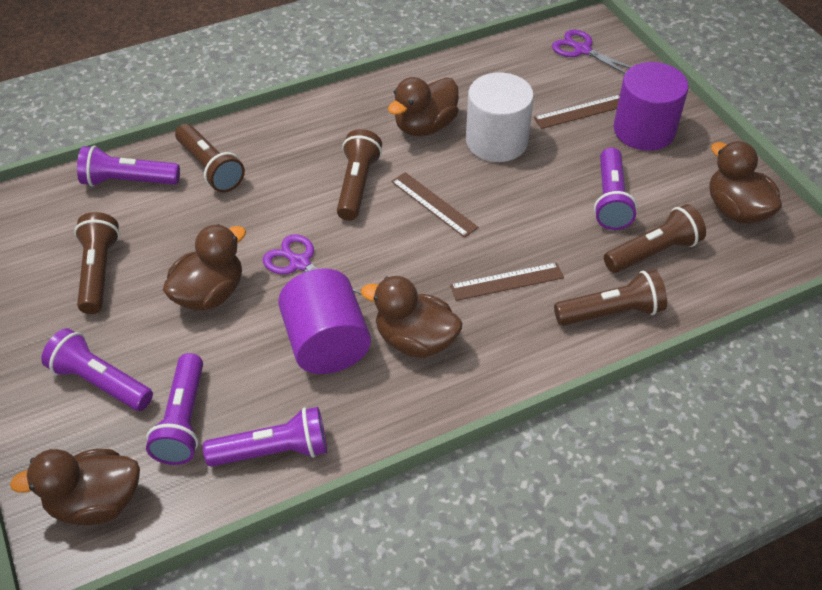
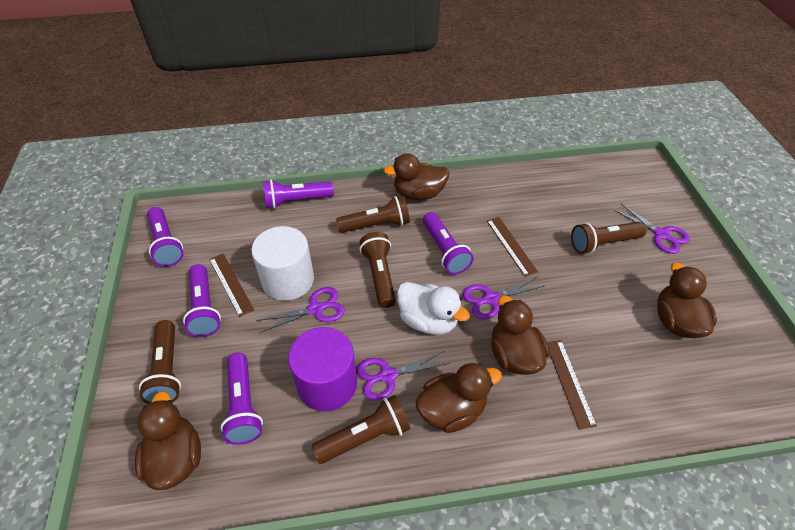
purple cylinder: 2 -> 1
purple scissors: 2 -> 4
white duck: 0 -> 1

